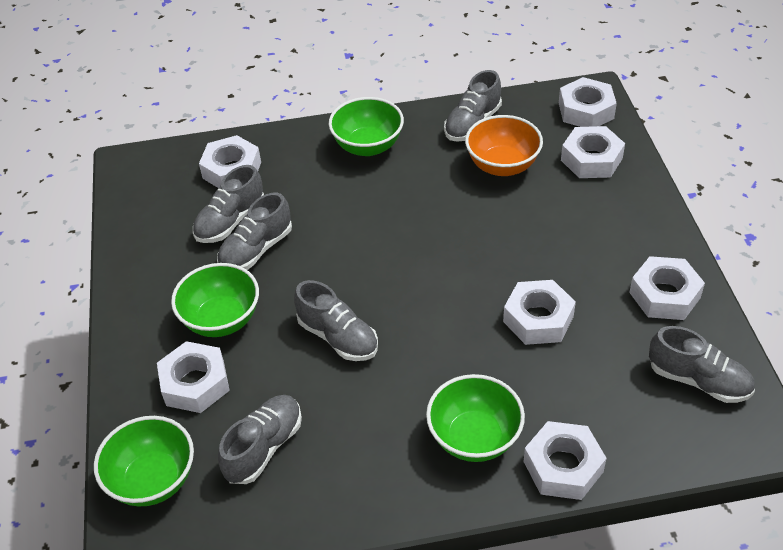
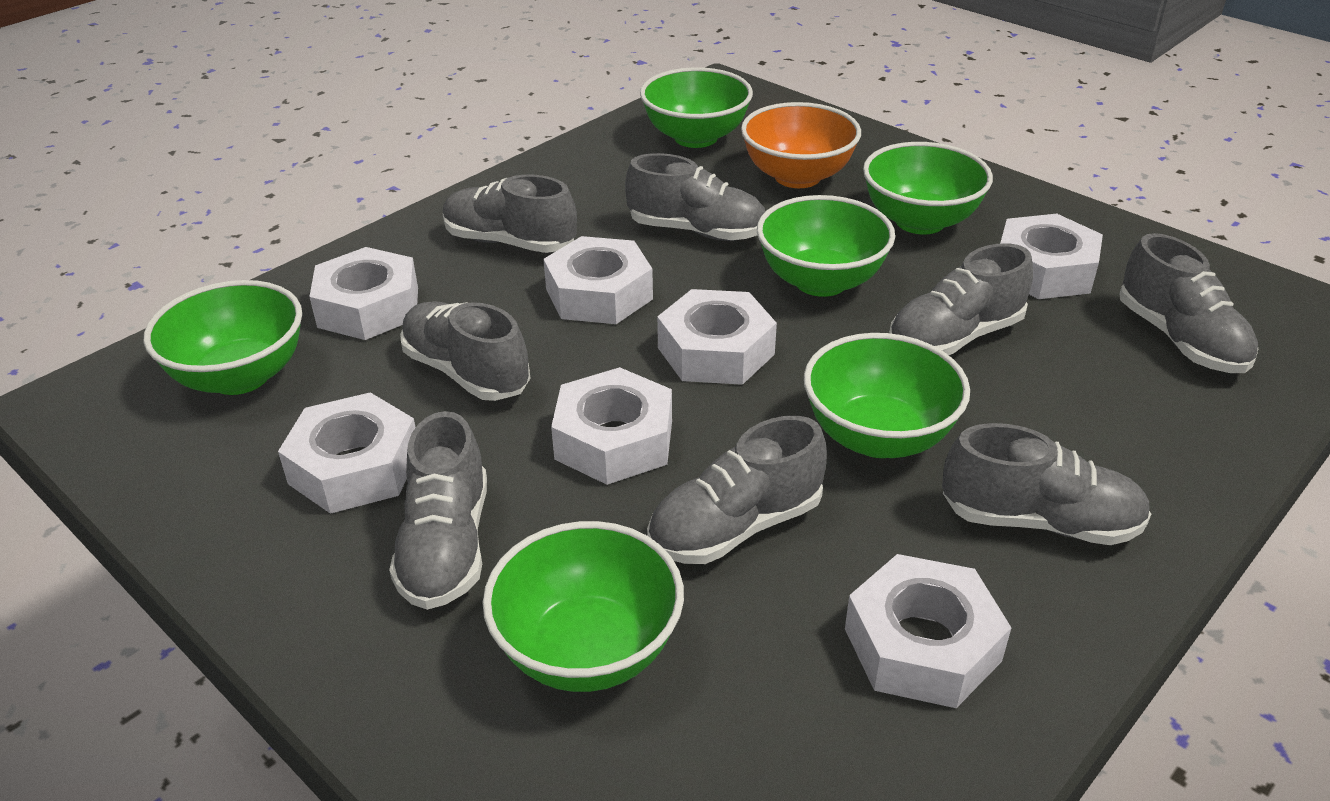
green bowl: 4 -> 6
grey shoe: 6 -> 8

